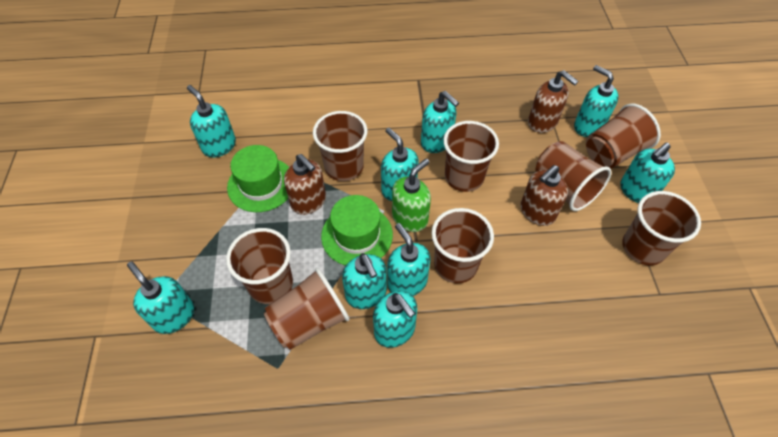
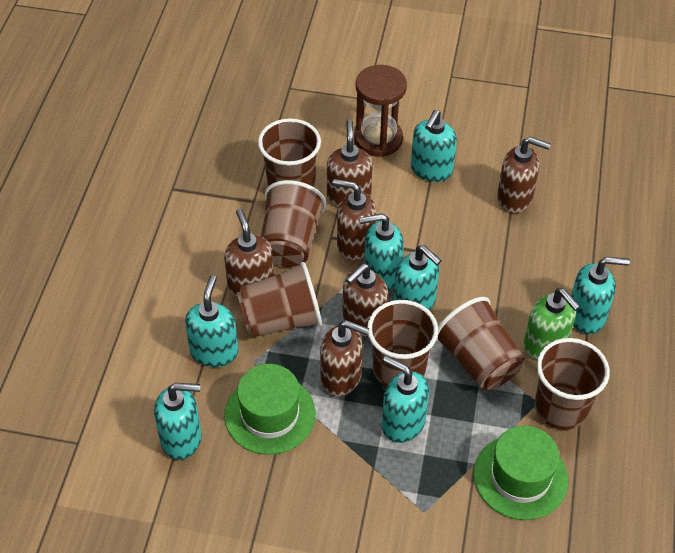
brown cup: 8 -> 6
brown hourglass: 0 -> 1
brown soap dispenser: 3 -> 6
turquoise soap dispenser: 9 -> 7

